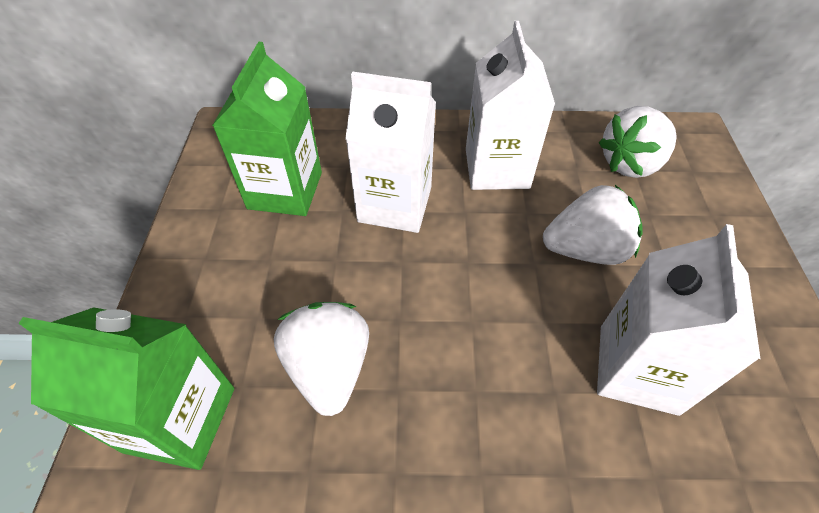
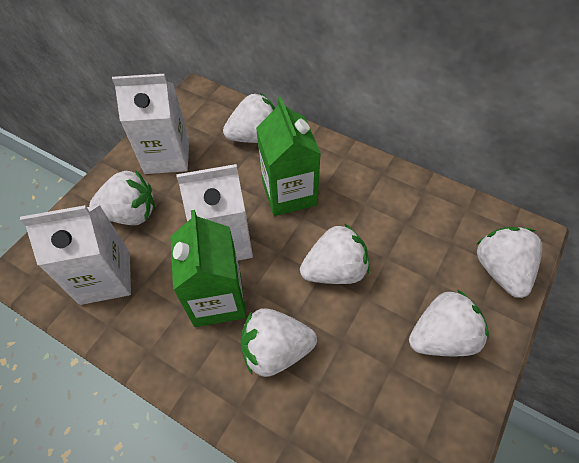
white strawberry: 3 -> 6

